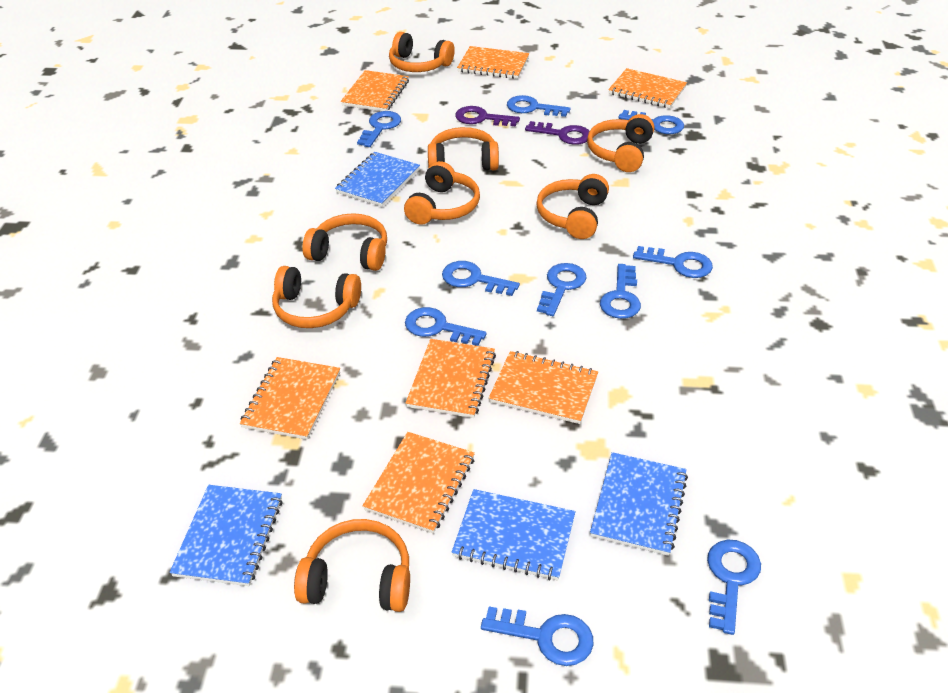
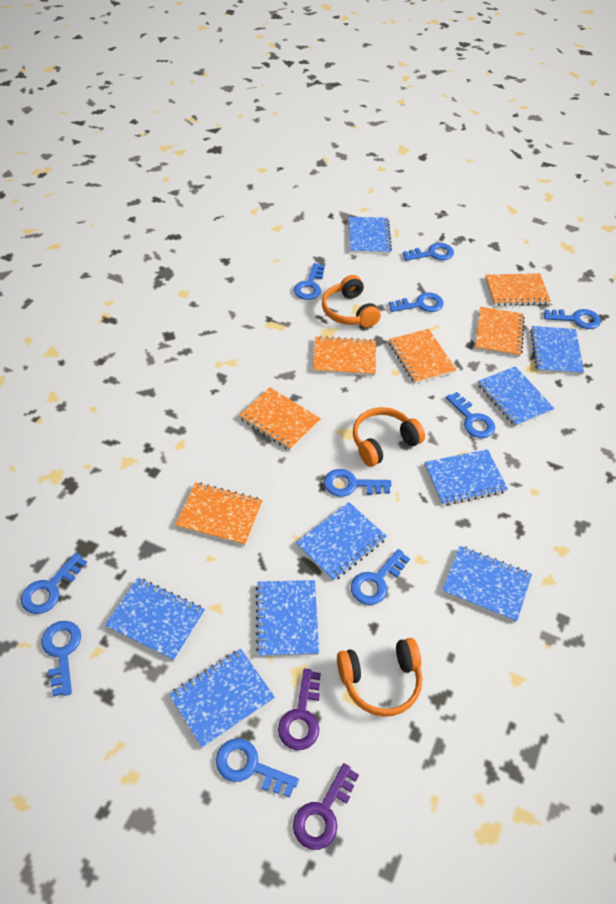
blue notebook: 4 -> 9
orange headphones: 8 -> 3
orange notebook: 7 -> 6

